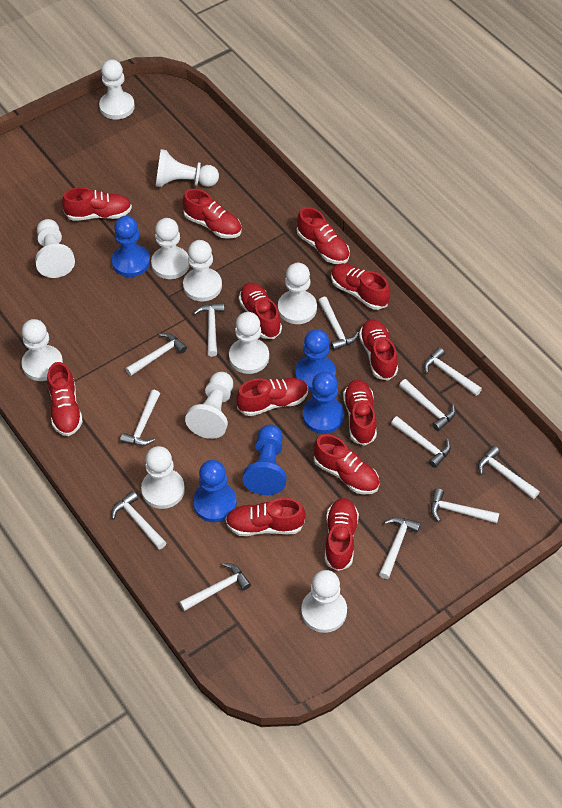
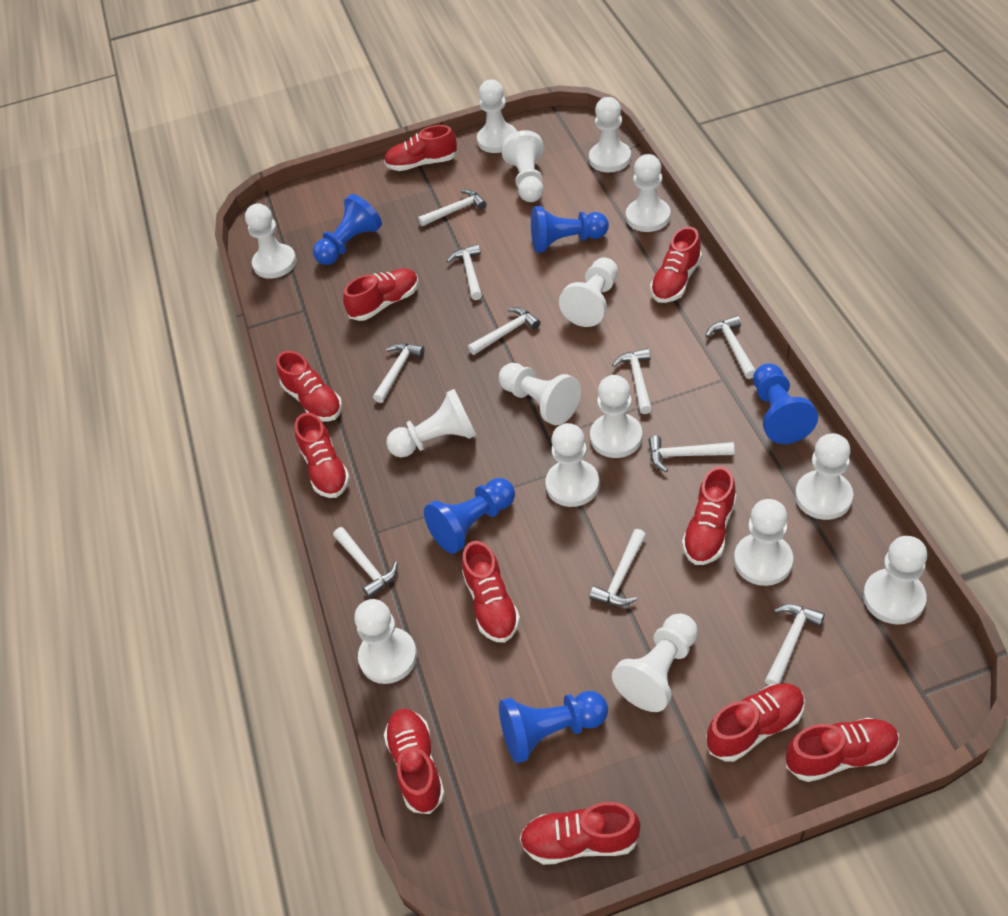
red shoe: 12 -> 11
white hammer: 12 -> 10
white pawn: 11 -> 15

